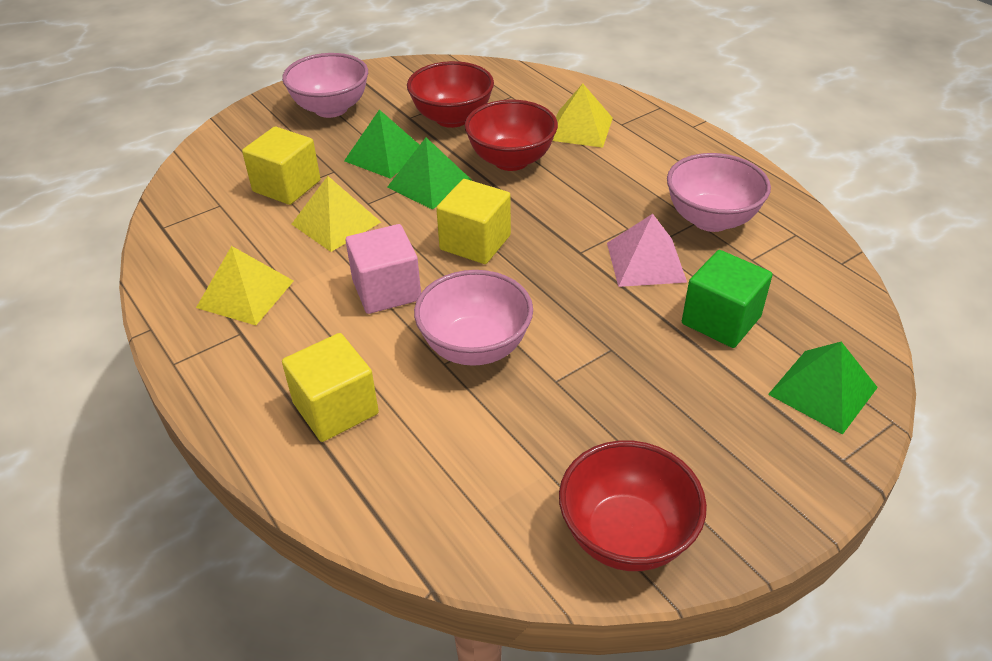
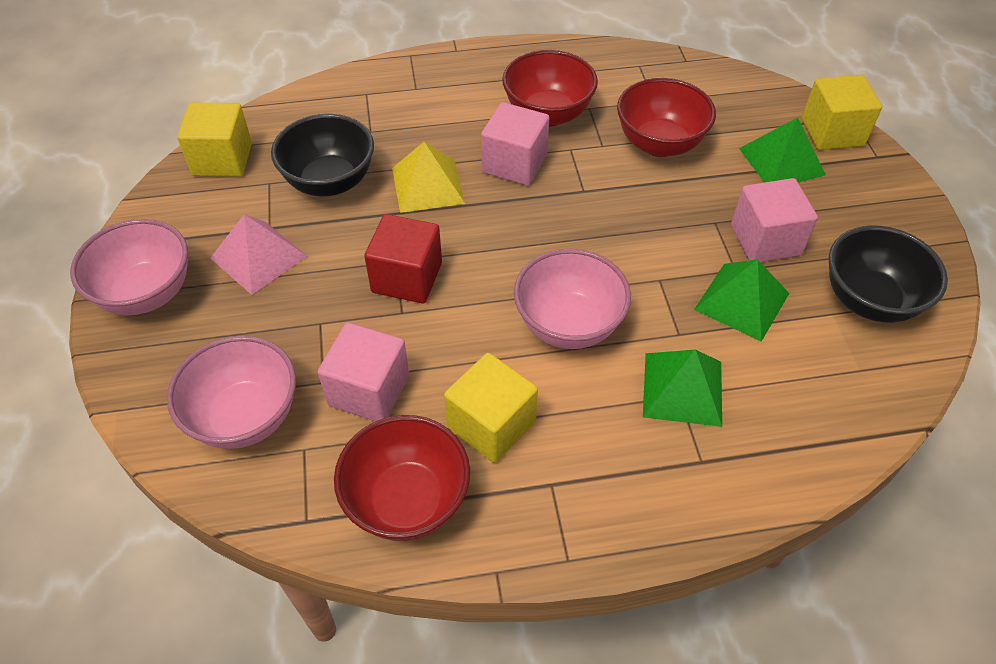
black bowl: 0 -> 2
green cube: 1 -> 0
pink cube: 1 -> 3
red cube: 0 -> 1
yellow pyramid: 3 -> 1

